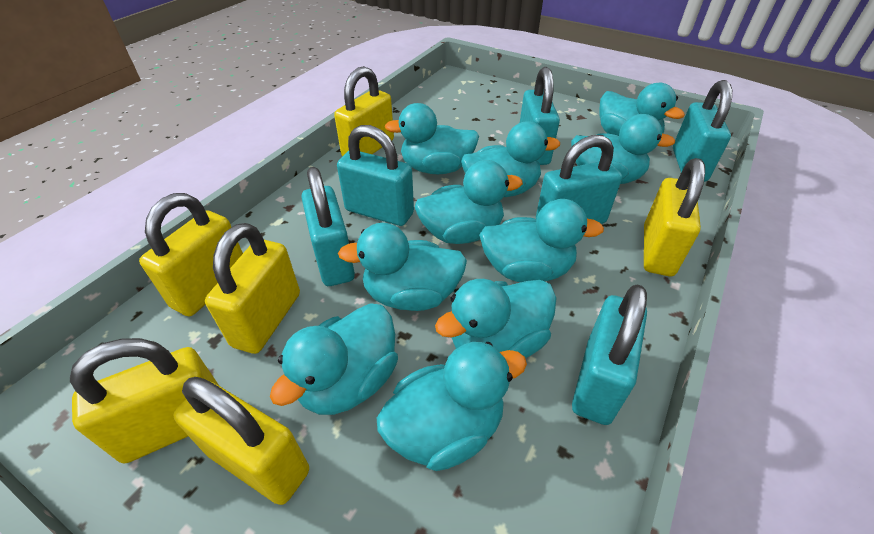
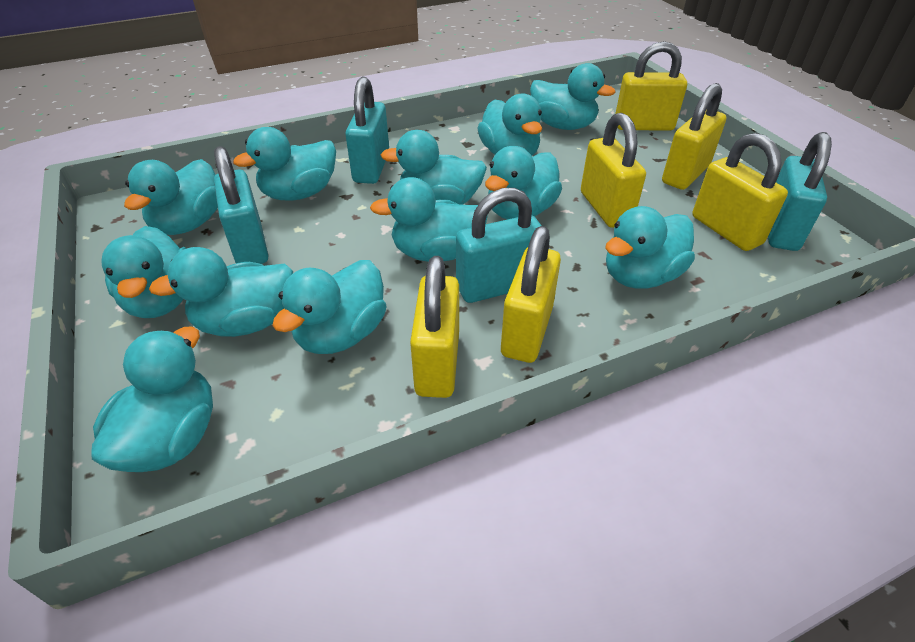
turquoise duck: 10 -> 12
turquoise padlock: 6 -> 4

